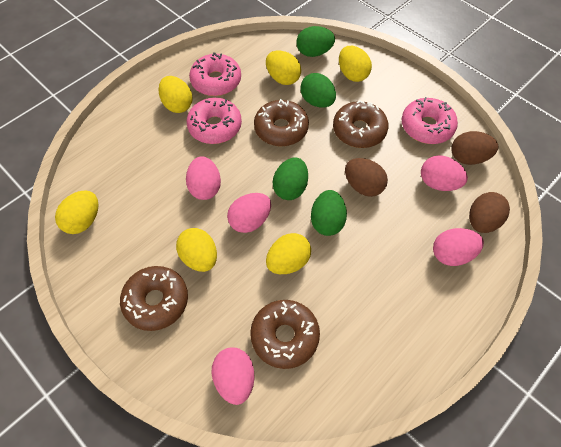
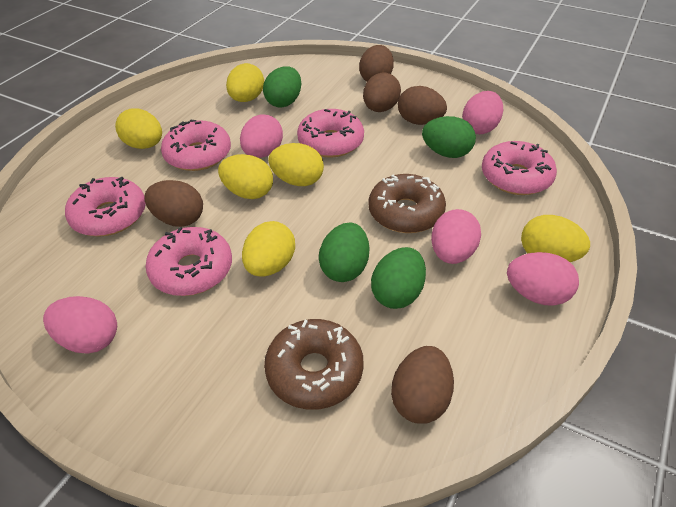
brown donut: 4 -> 2
brown egg: 3 -> 5
pink donut: 3 -> 5

